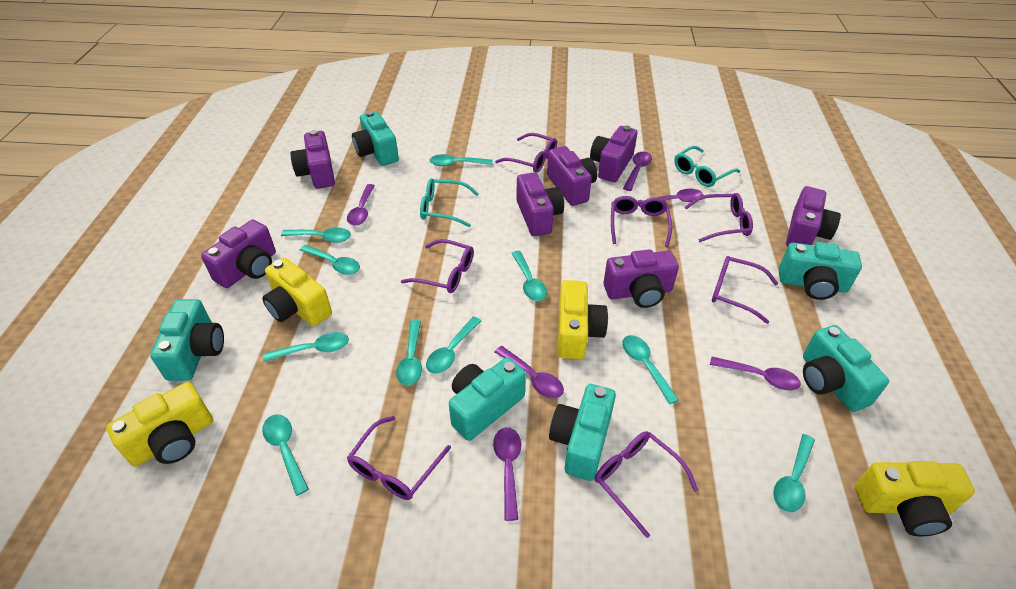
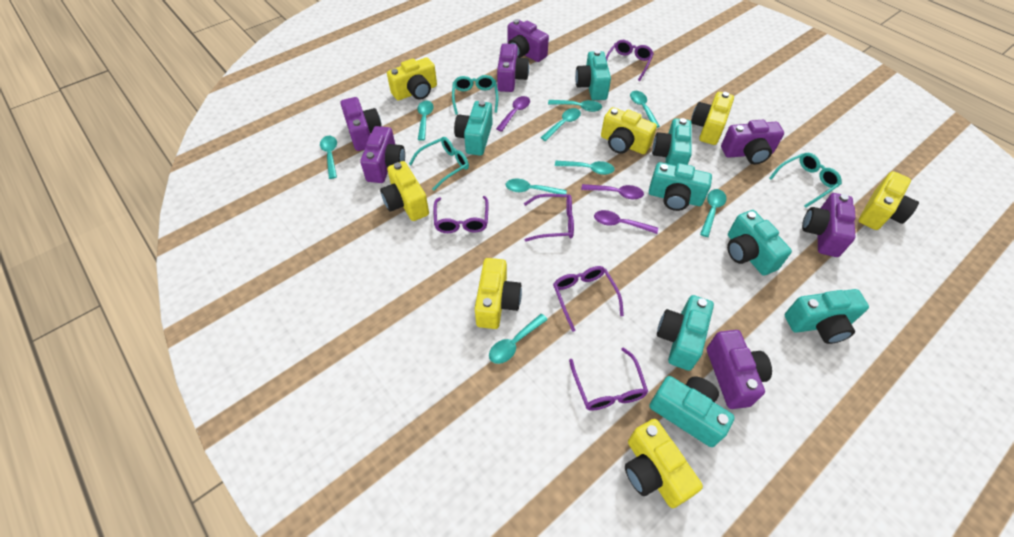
purple glasses: 7 -> 5
purple spoon: 6 -> 3
turquoise camera: 6 -> 8
turquoise glasses: 2 -> 3
turquoise spoon: 10 -> 9
yellow camera: 4 -> 7

